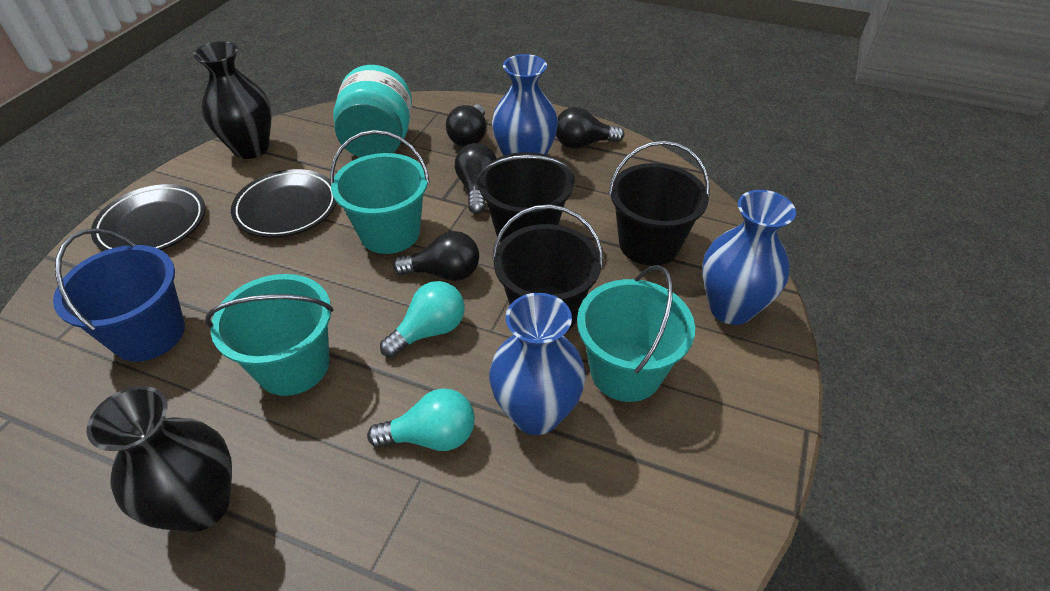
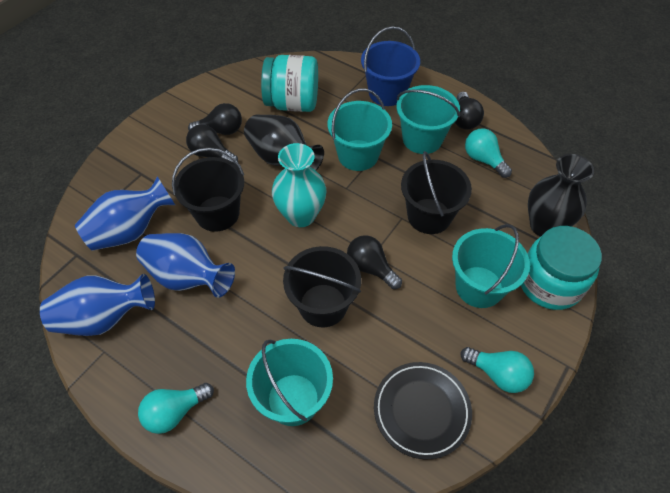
black plate: 2 -> 1
turquoise bucket: 3 -> 4
turquoise jar: 1 -> 2
turquoise light bulb: 2 -> 3
turquoise vase: 0 -> 1

